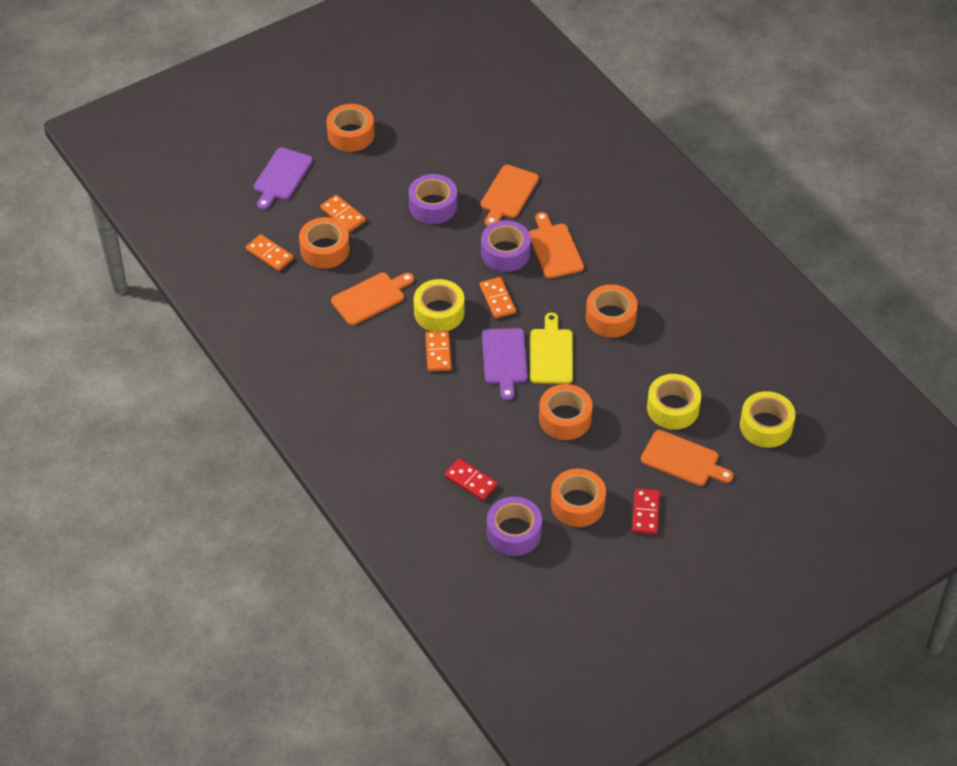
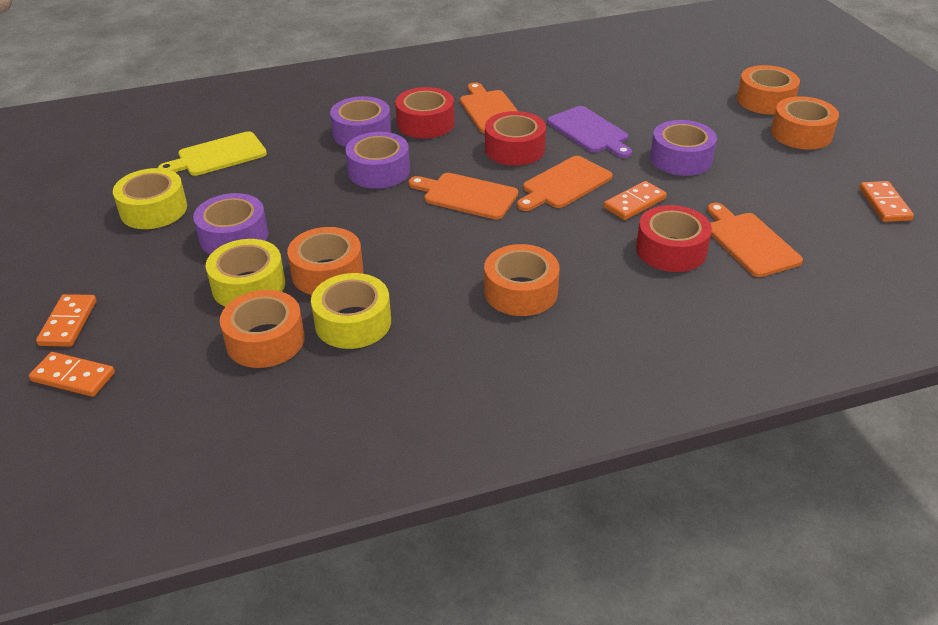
purple cutting board: 2 -> 1
purple tape: 3 -> 4
red domino: 2 -> 0
red tape: 0 -> 3

